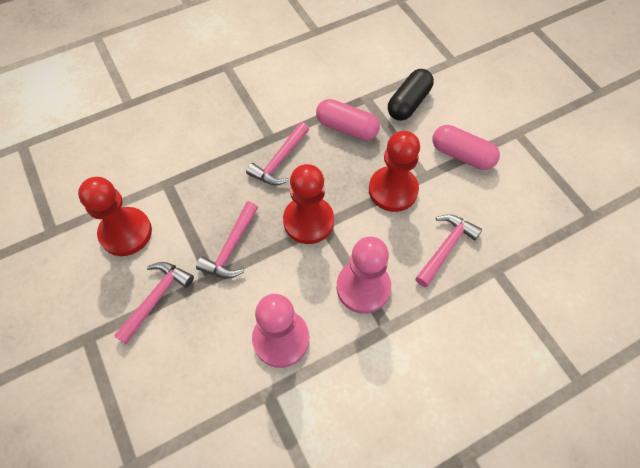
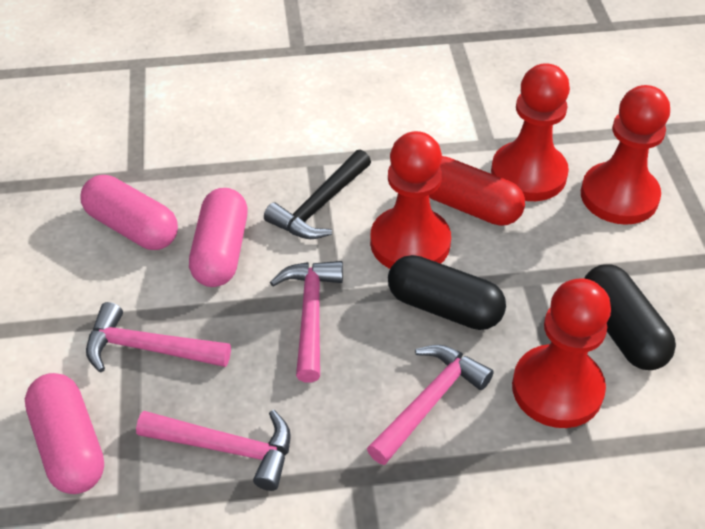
black capsule: 1 -> 2
black hammer: 0 -> 1
pink capsule: 2 -> 3
pink pawn: 2 -> 0
red capsule: 0 -> 1
red pawn: 3 -> 4

